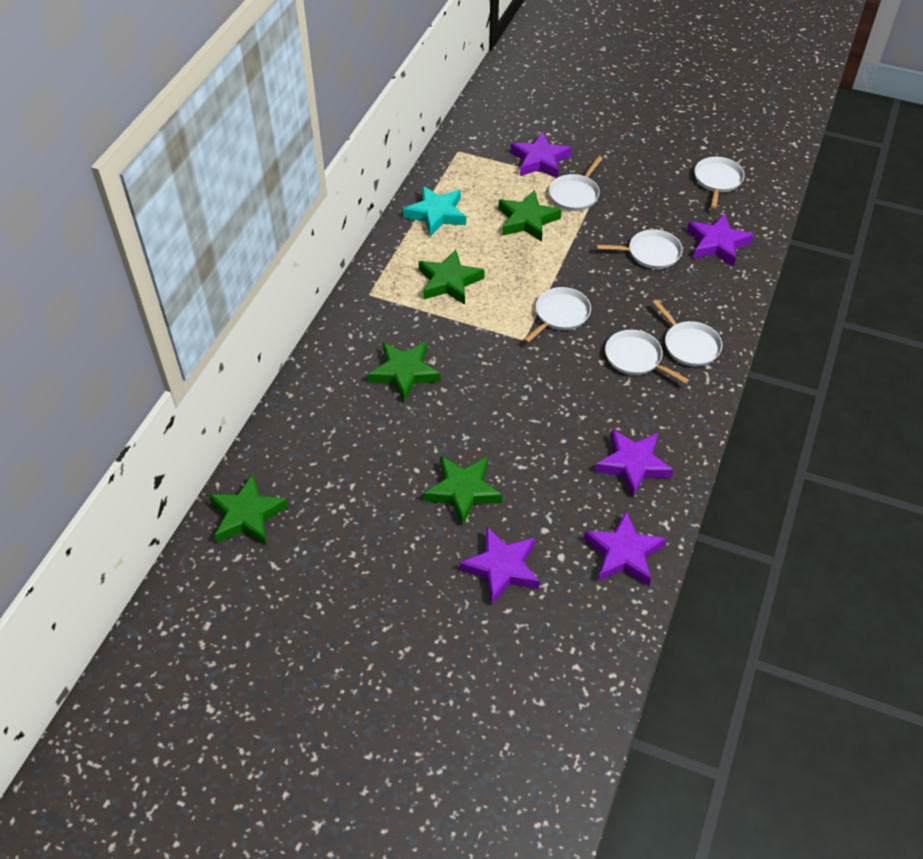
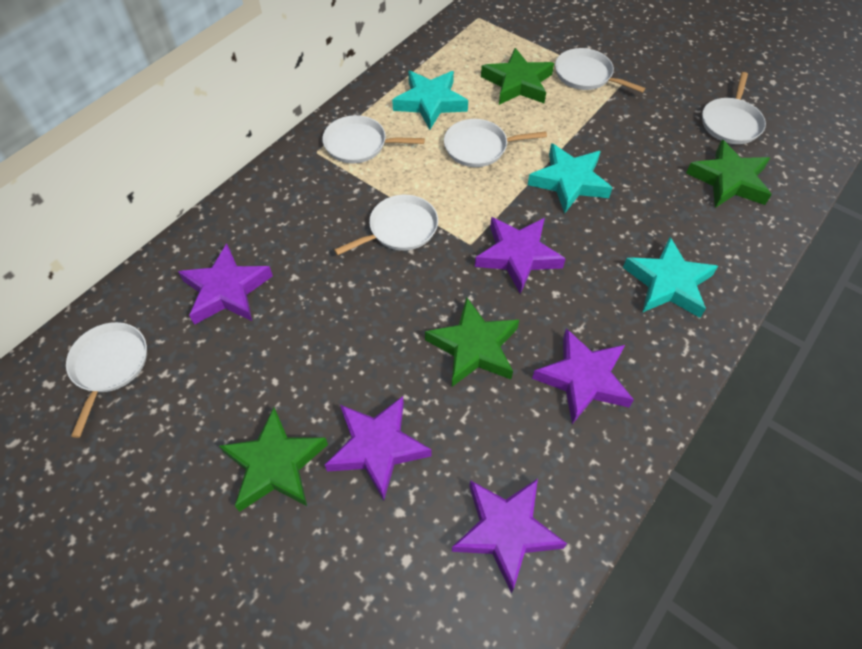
green star: 5 -> 4
turquoise star: 1 -> 3

